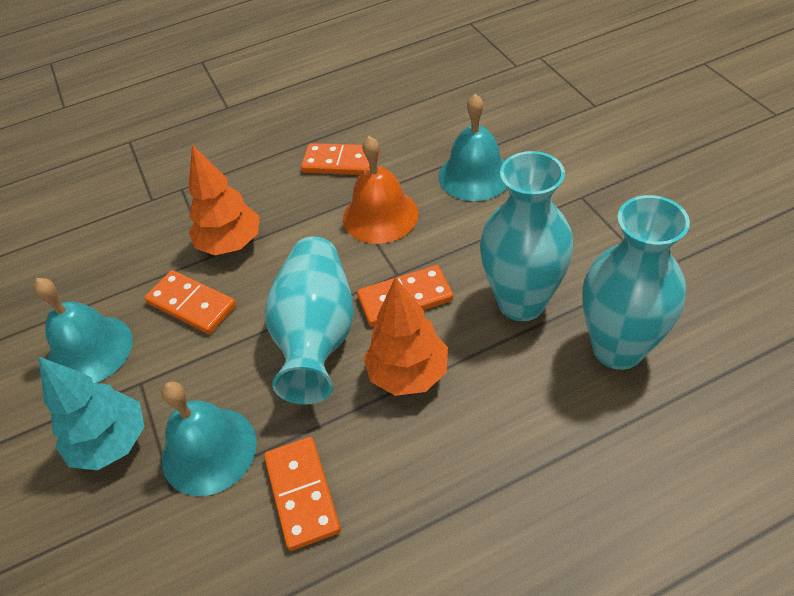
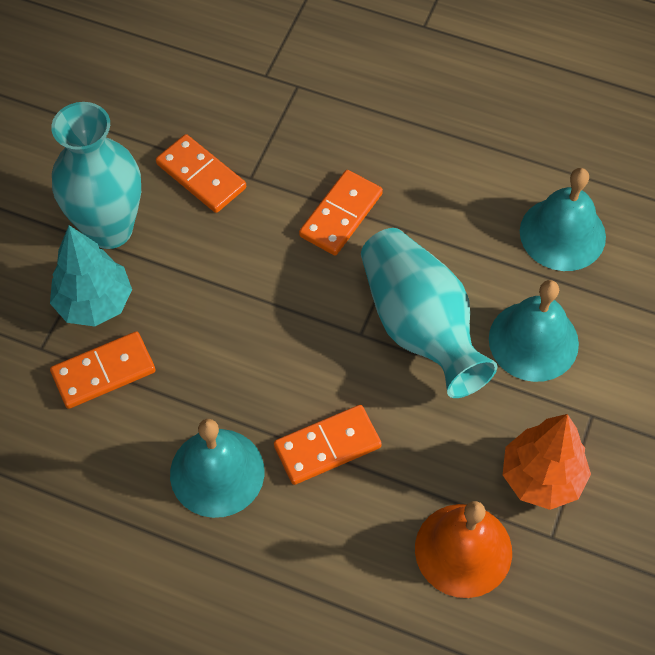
orange tree: 2 -> 1
turquoise vase: 3 -> 2

